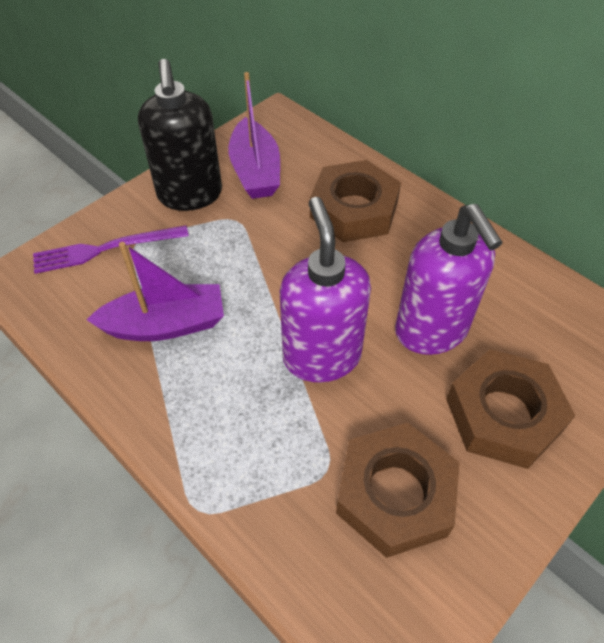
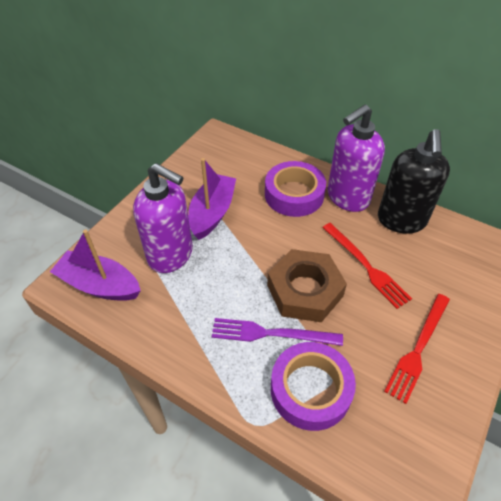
brown nut: 3 -> 1
purple tape: 0 -> 2
red fork: 0 -> 2

